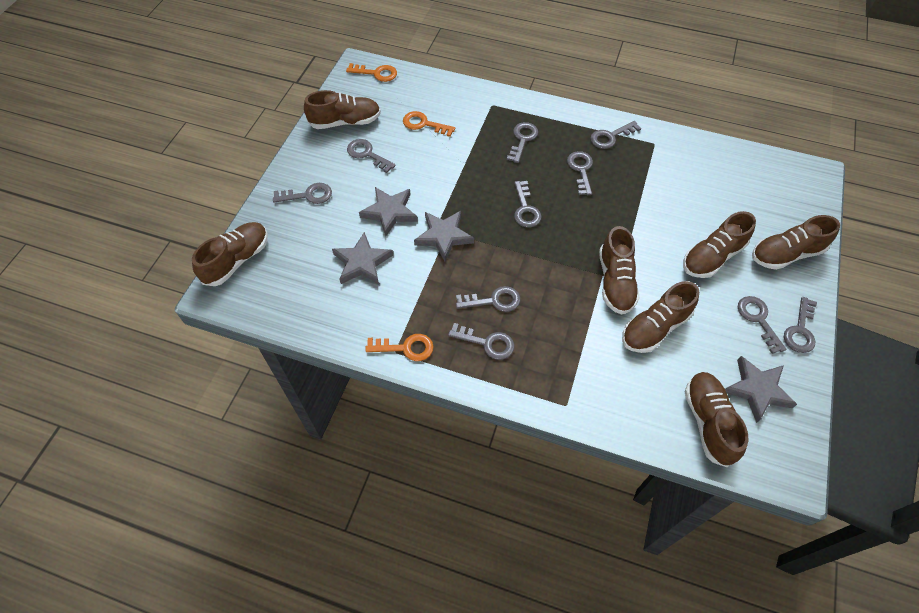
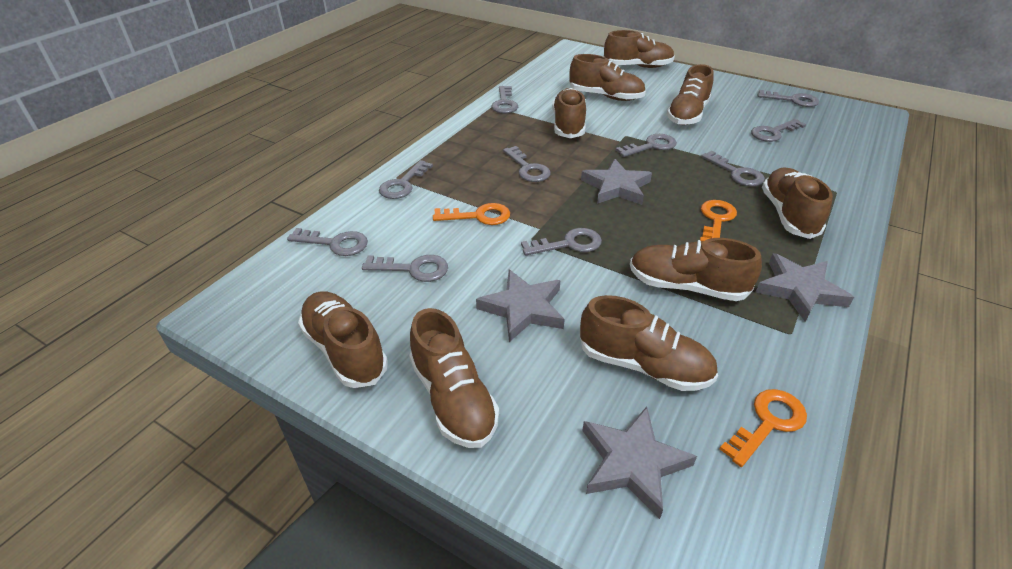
brown shoe: 7 -> 9

